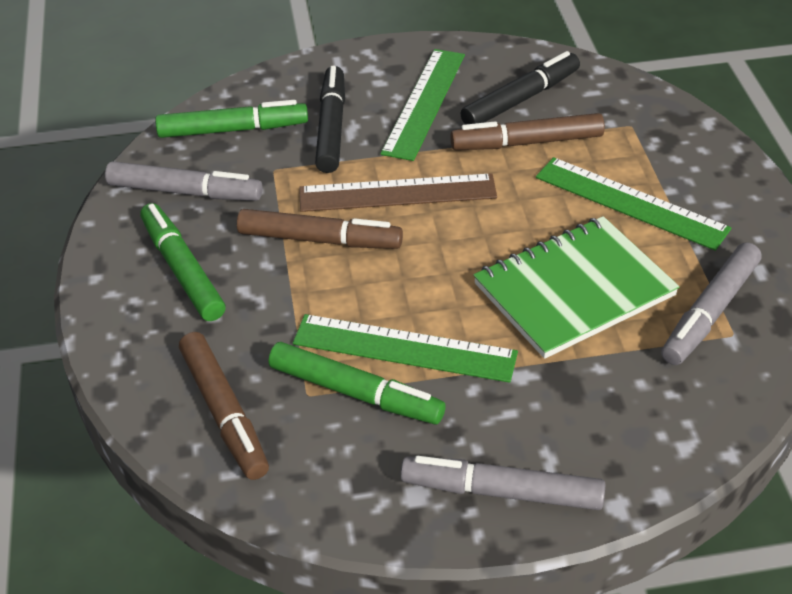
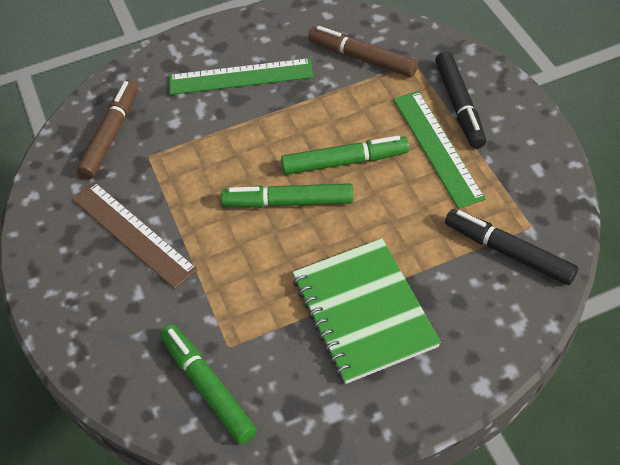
brown marker: 3 -> 2
green ruler: 3 -> 2
grey marker: 3 -> 0

